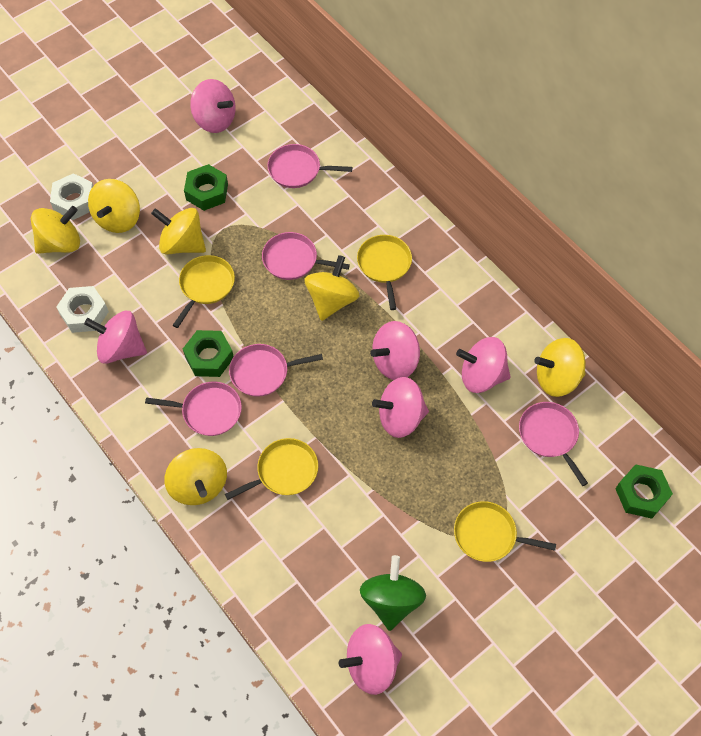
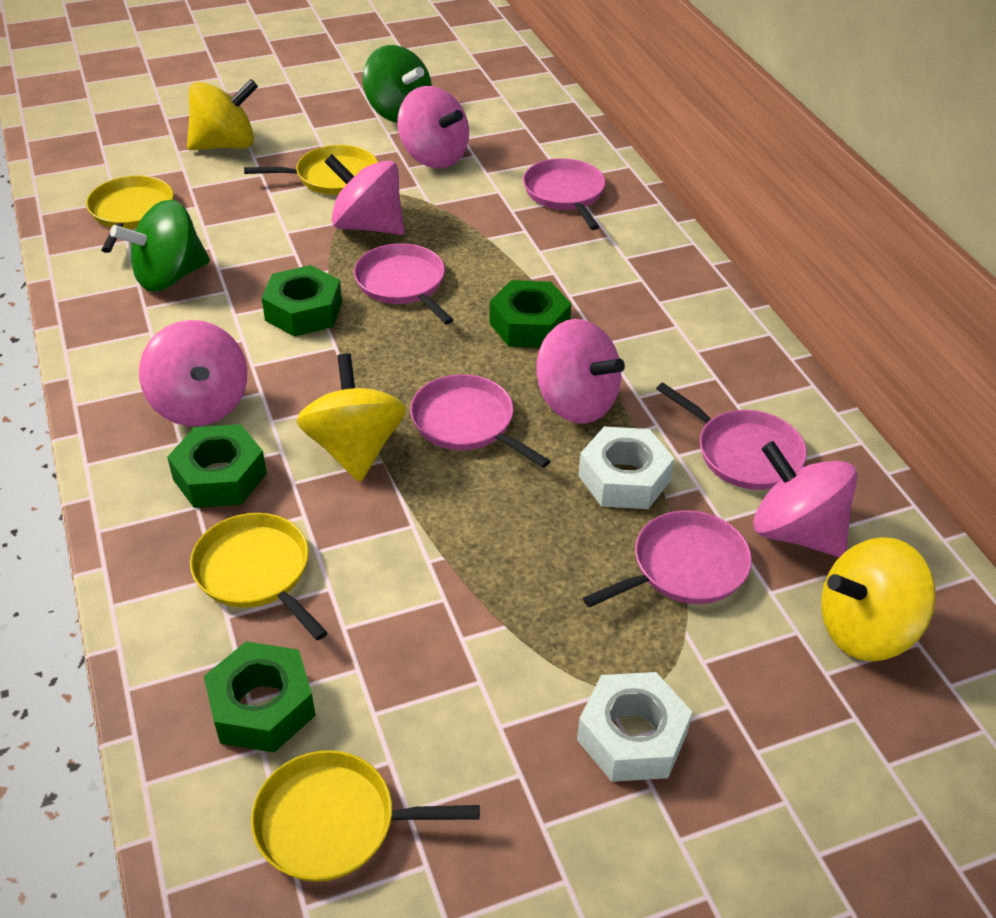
green nut: 3 -> 4
green spinning top: 1 -> 2
pink spinning top: 6 -> 5
yellow spinning top: 6 -> 3

